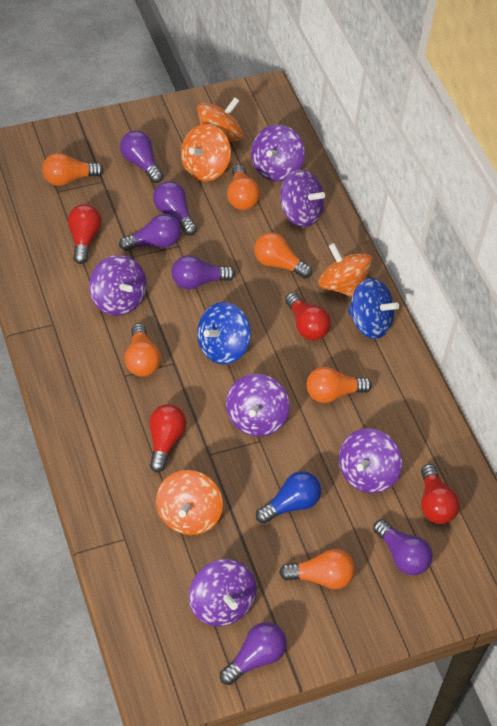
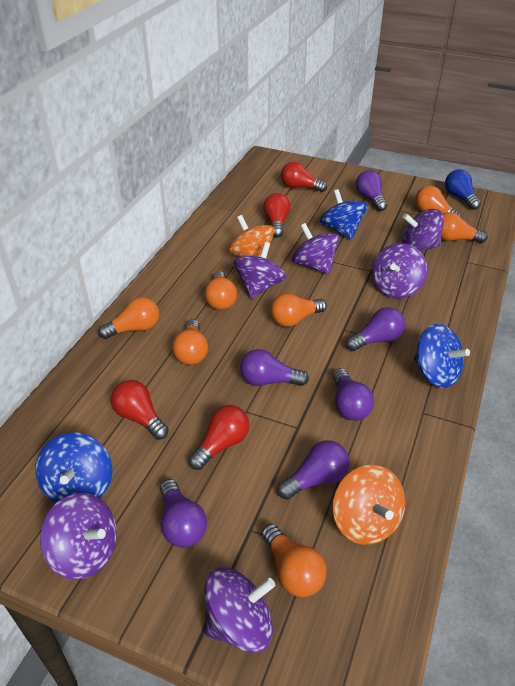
blue spinning top: 2 -> 3
orange light bulb: 6 -> 7
orange spinning top: 4 -> 2

